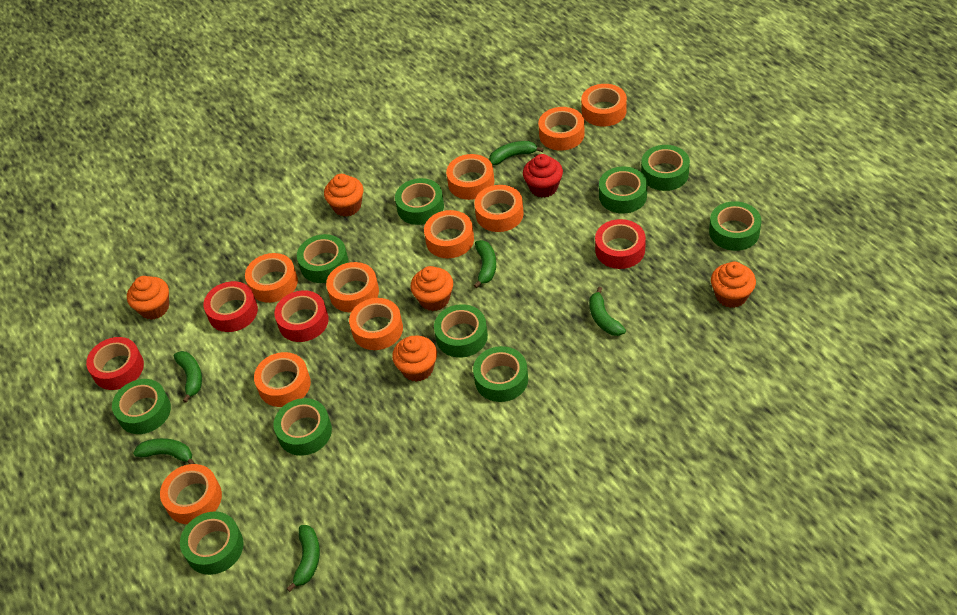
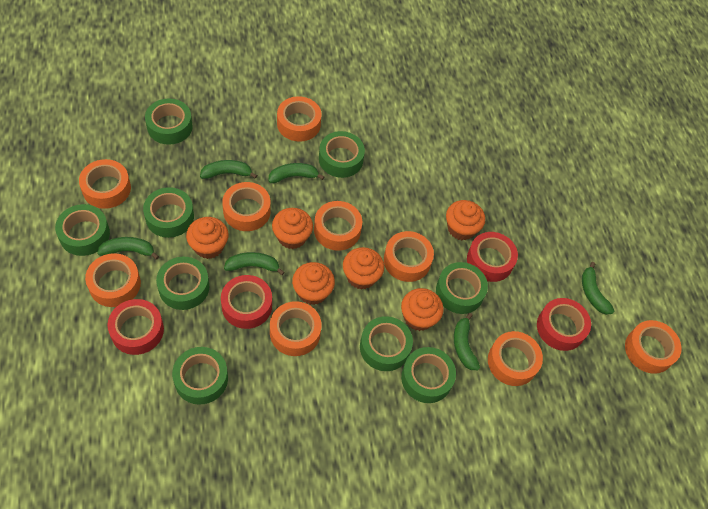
green tape: 10 -> 9
orange cupcake: 5 -> 6
orange tape: 10 -> 9
red cupcake: 1 -> 0

